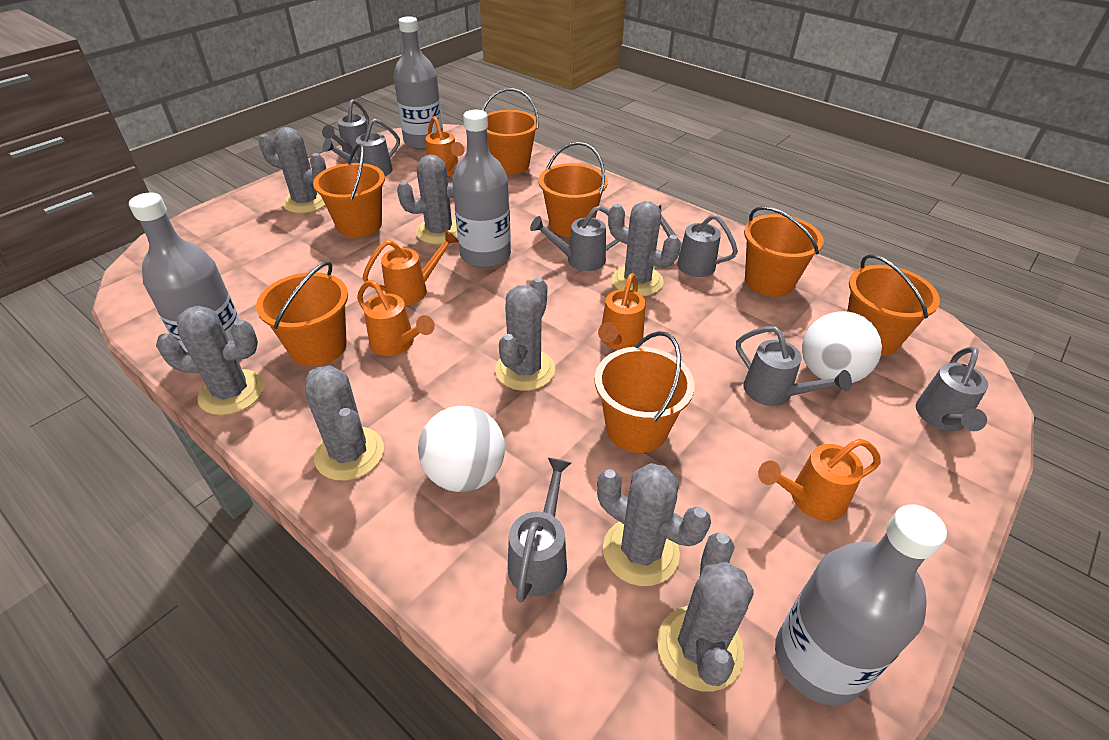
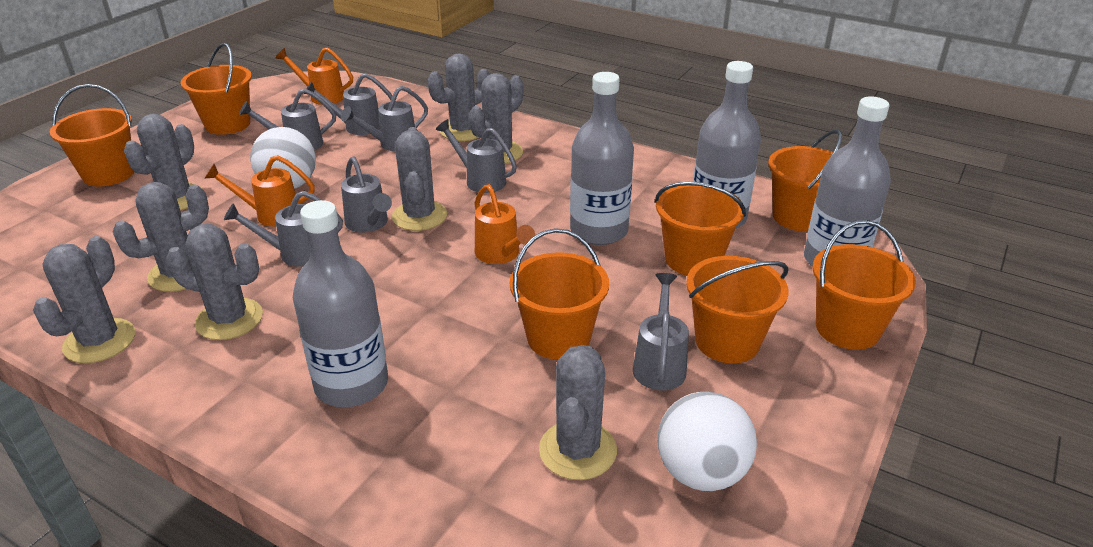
orange watering can: 5 -> 3

